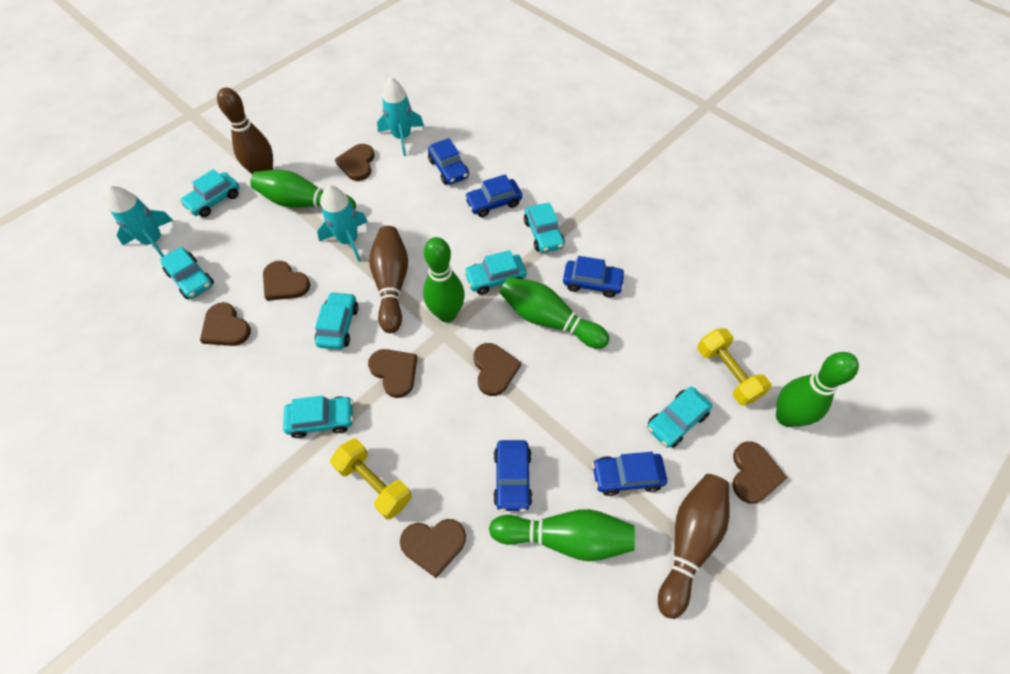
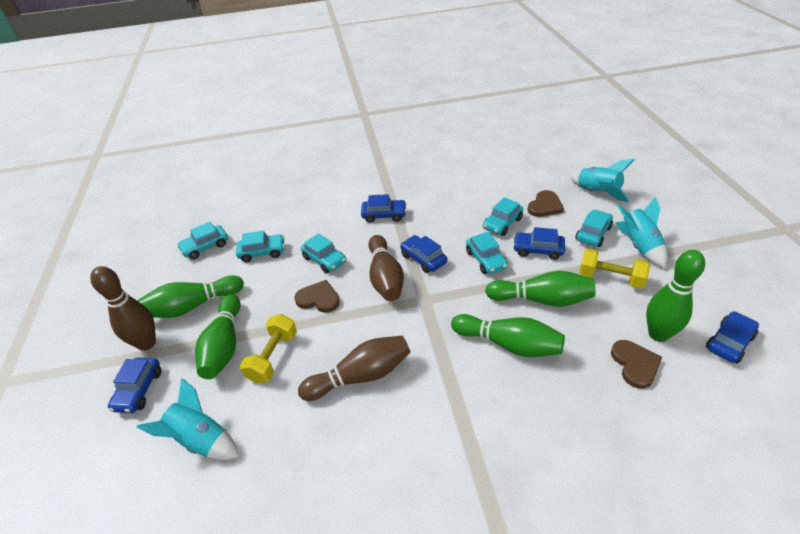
brown heart: 7 -> 3
turquoise car: 7 -> 6

